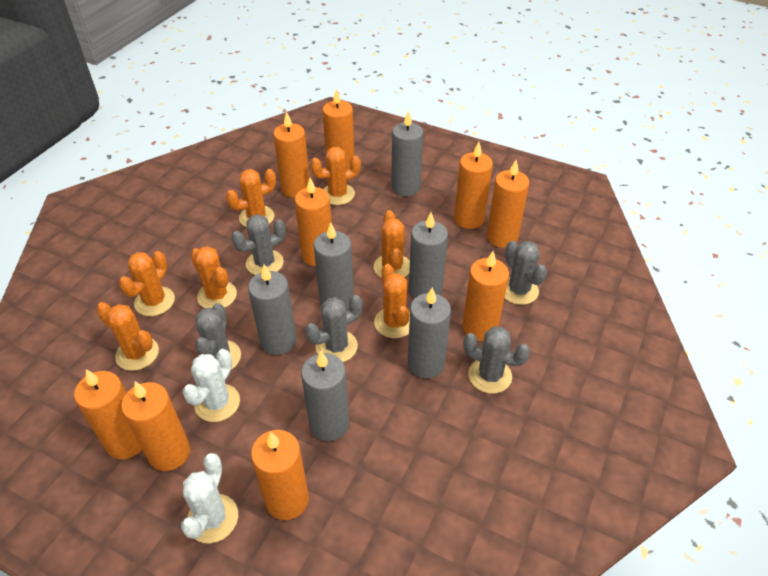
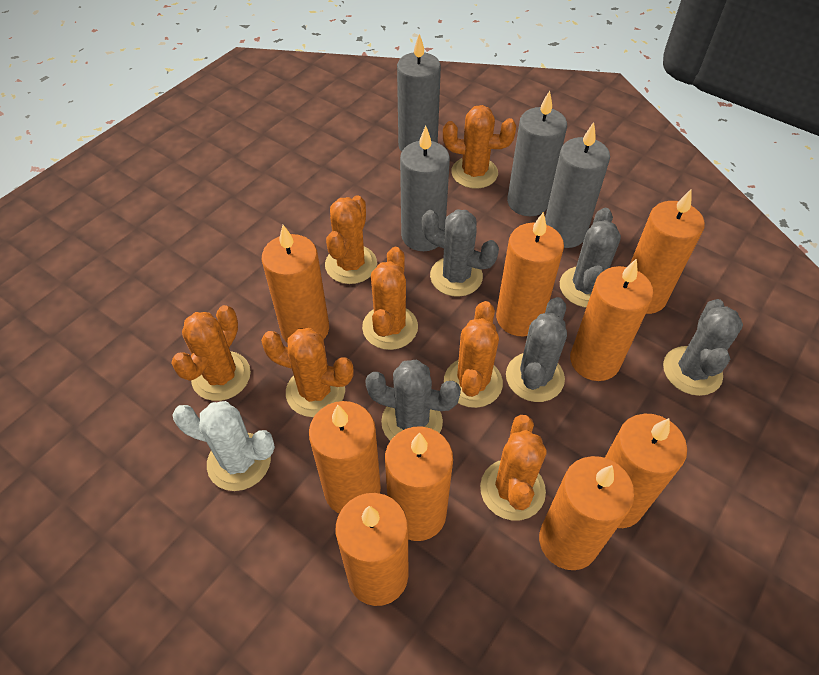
grey candle: 6 -> 4
white cactus: 2 -> 1

